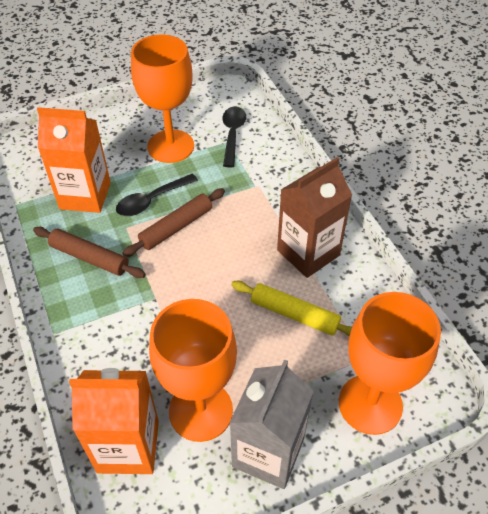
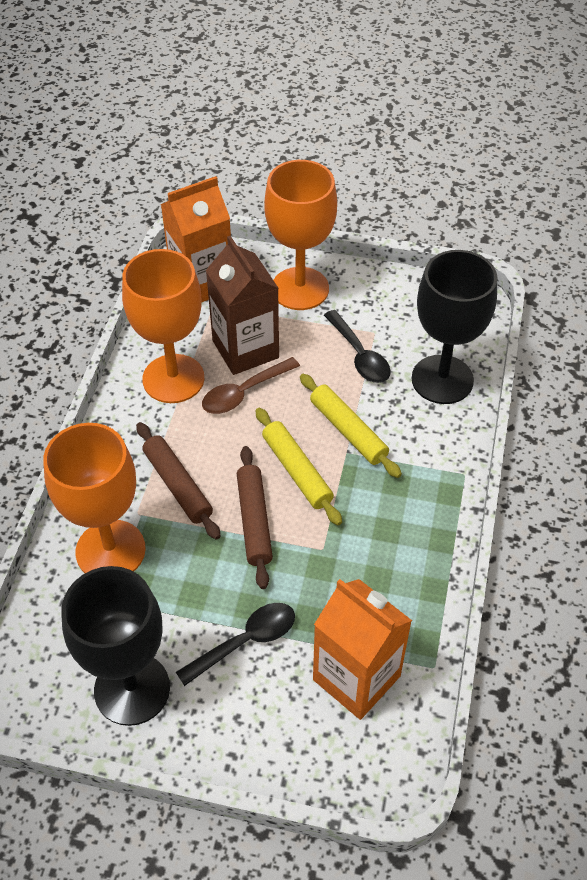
black goblet: 0 -> 2
brown spoon: 0 -> 1
grey carton: 1 -> 0
yellow rolling pin: 1 -> 2

